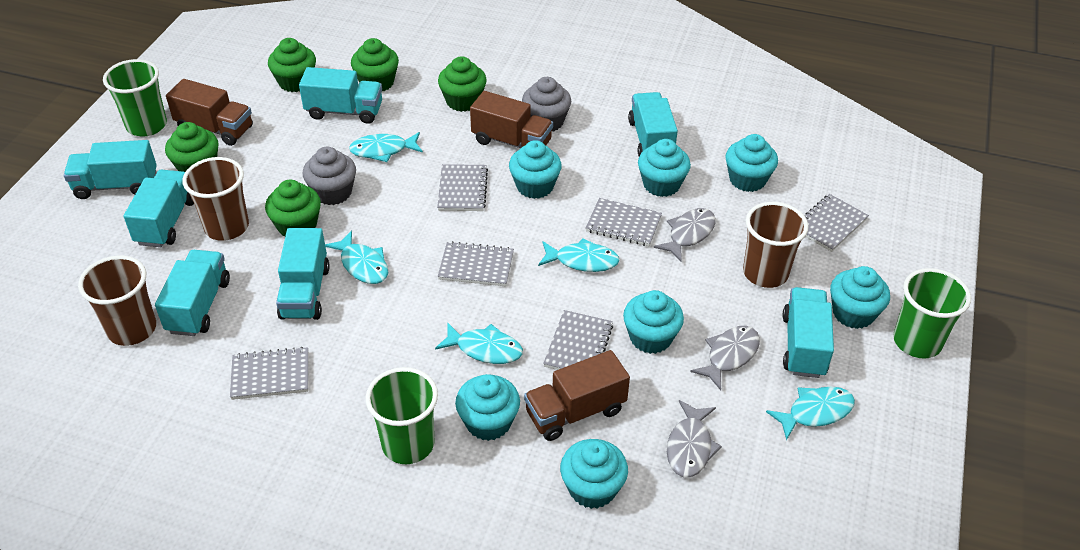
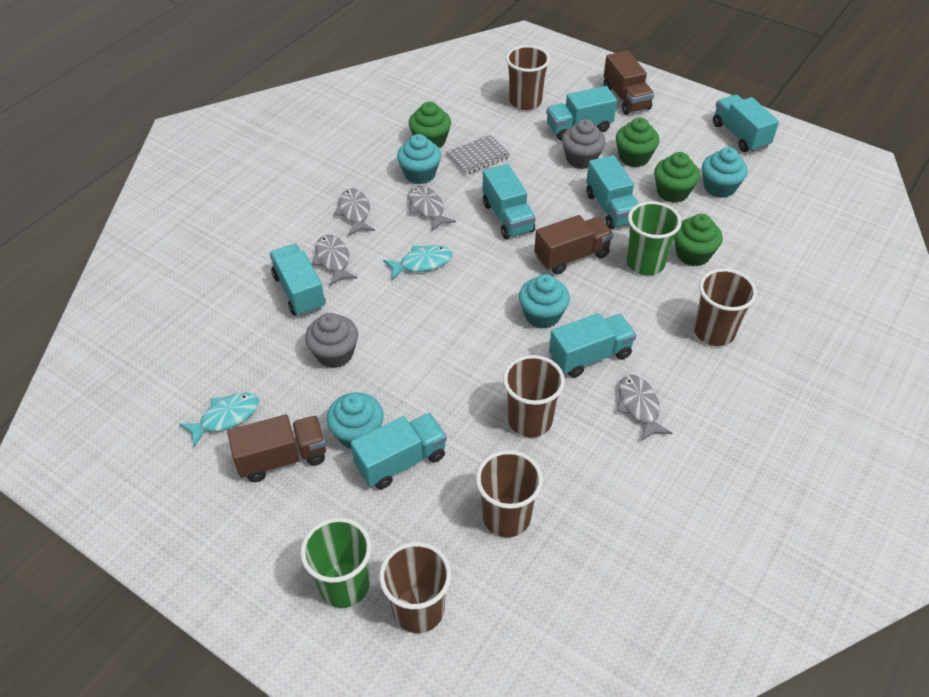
brown cup: 3 -> 5
green cup: 3 -> 2
green cupcake: 5 -> 4
grey fish: 3 -> 4
grey notebook: 6 -> 1
turquoise cupcake: 7 -> 4
turquoise fish: 5 -> 2

